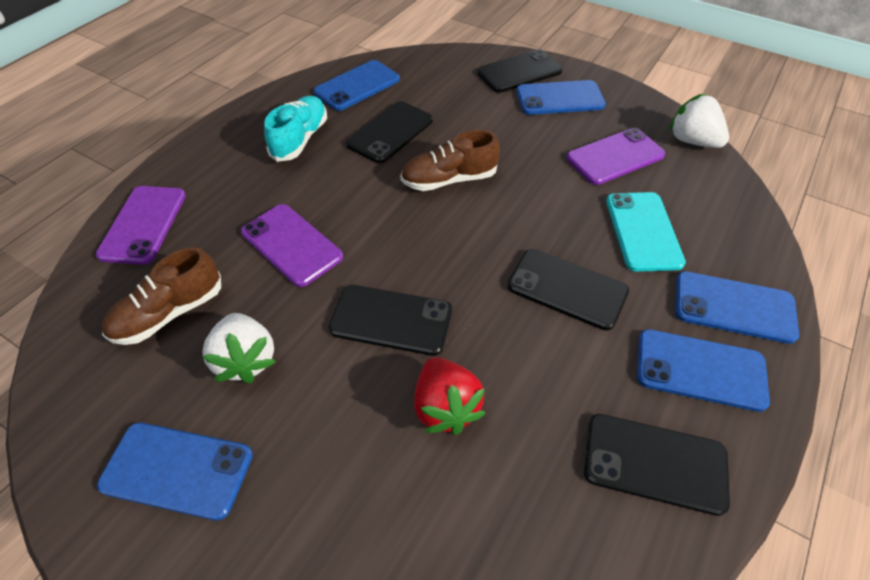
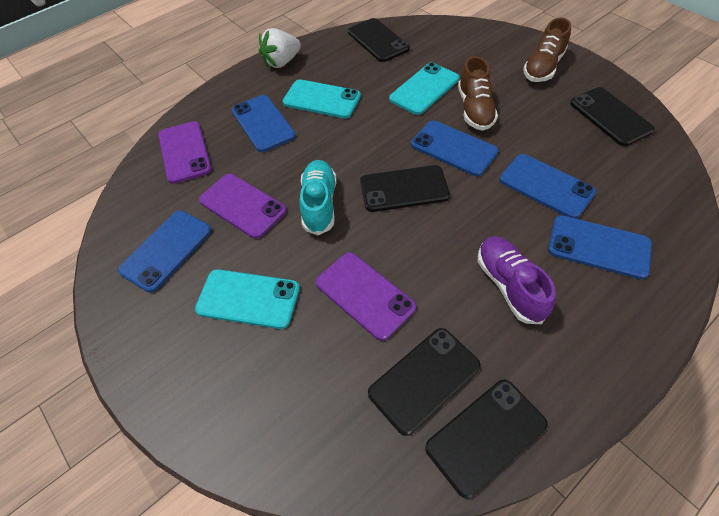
purple shoe: 0 -> 1
red strawberry: 1 -> 0
turquoise phone: 1 -> 3
white strawberry: 2 -> 1

